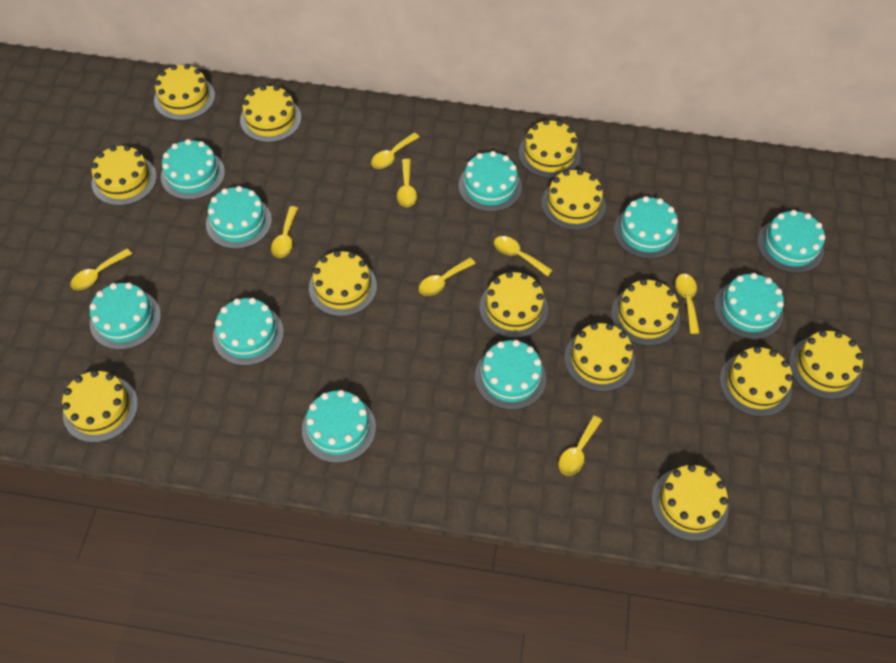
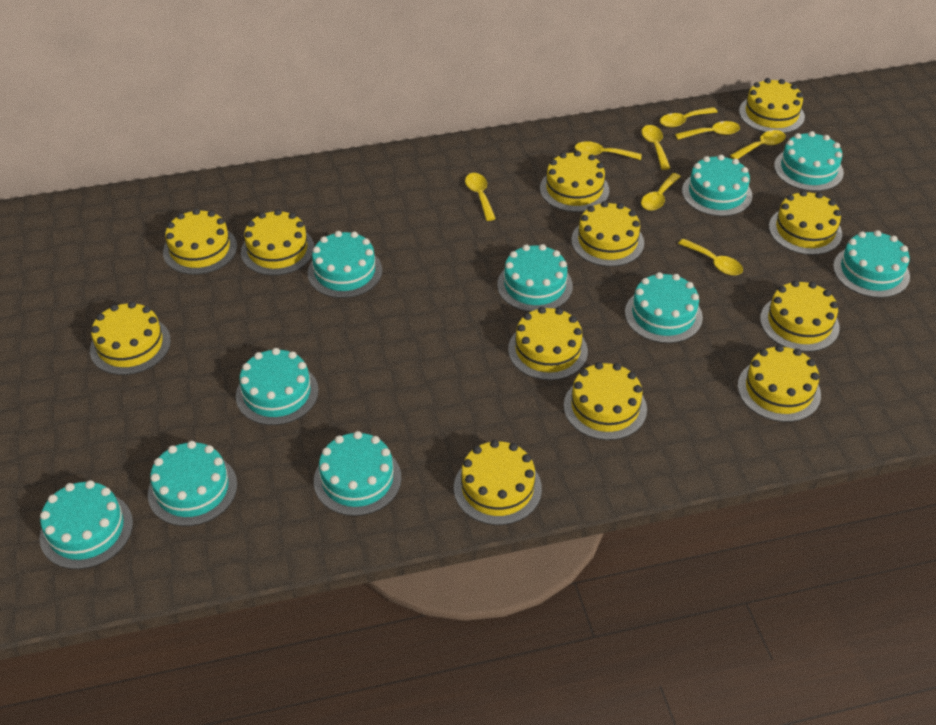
yellow cake: 13 -> 12

